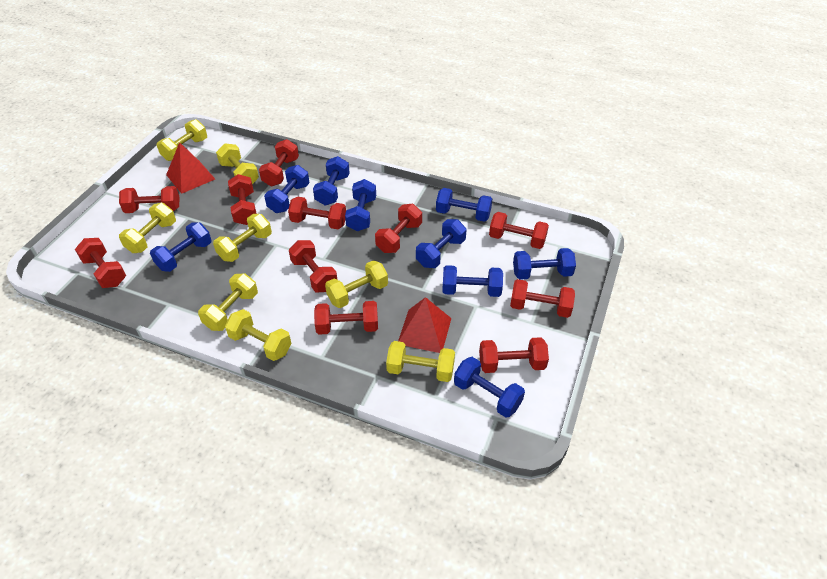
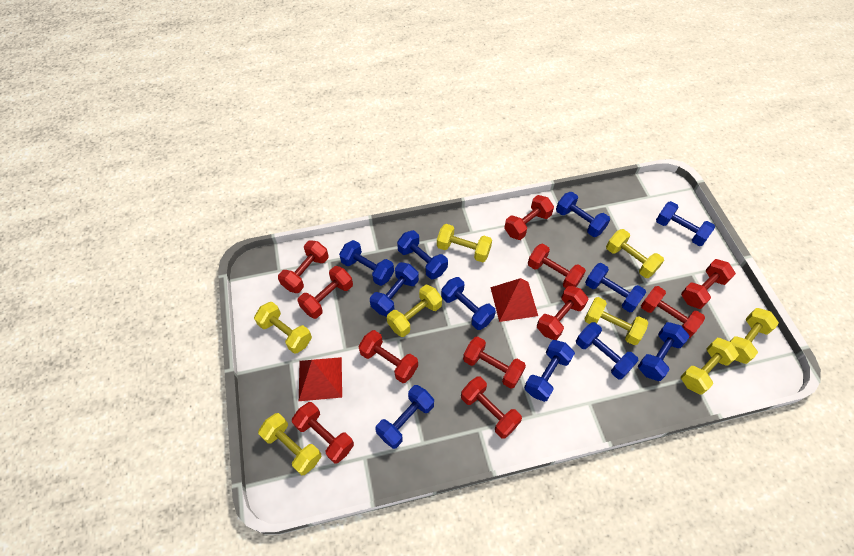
blue dumbbell: 9 -> 11

